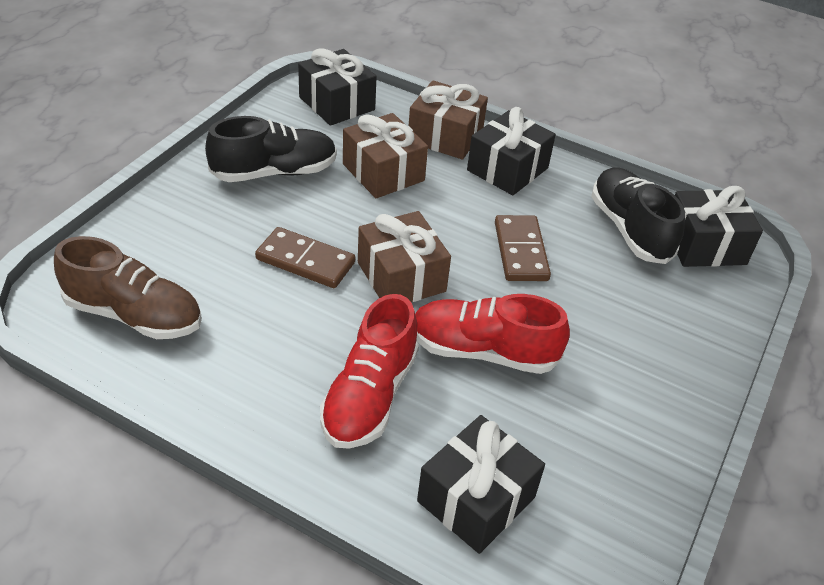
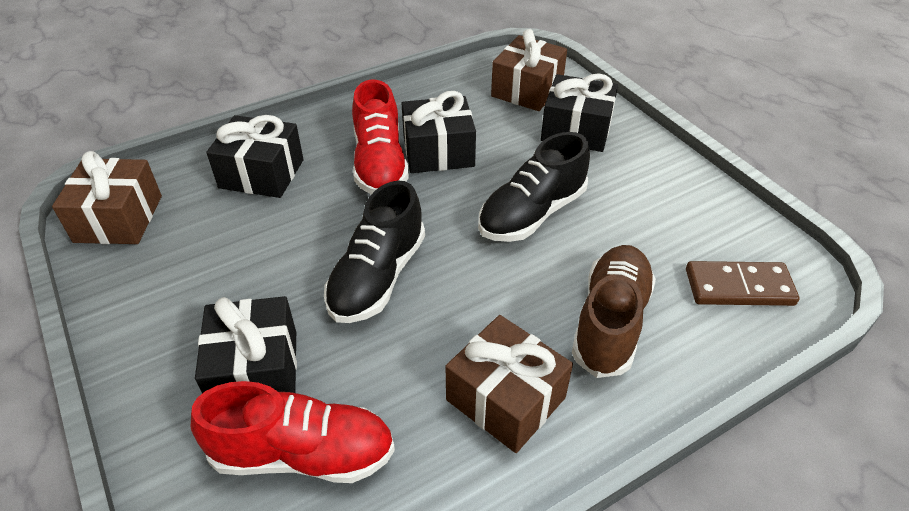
brown domino: 2 -> 1

